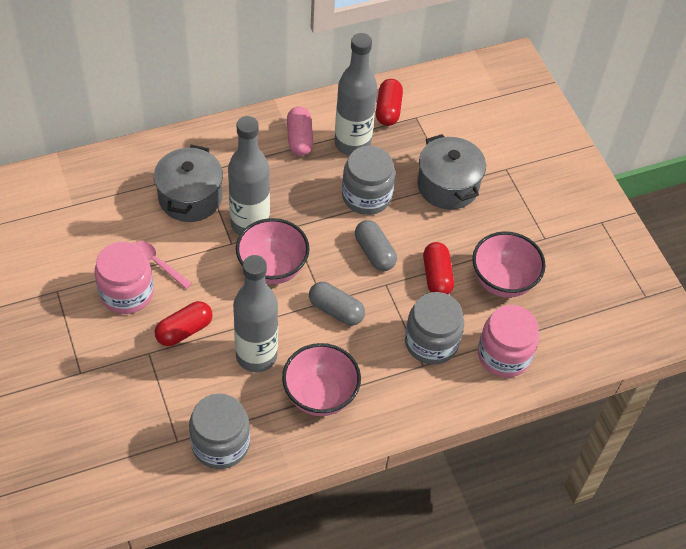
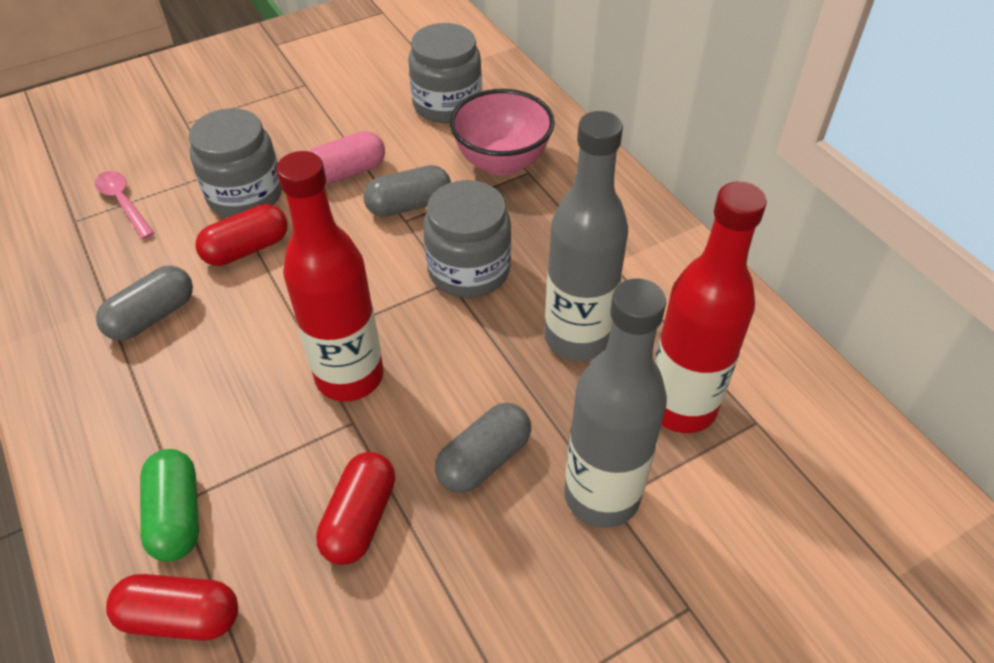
green capsule: 0 -> 1
grey bottle: 3 -> 2
grey capsule: 2 -> 3
grey pot: 2 -> 0
pink bowl: 3 -> 1
pink jar: 2 -> 0
red bottle: 0 -> 2

